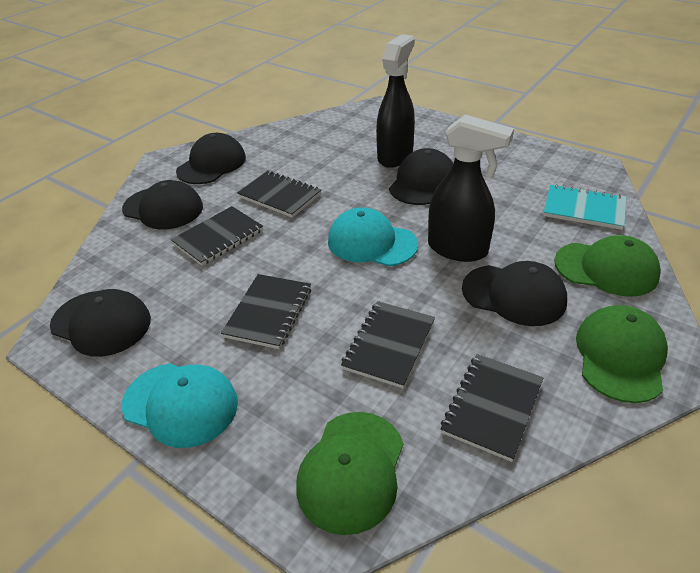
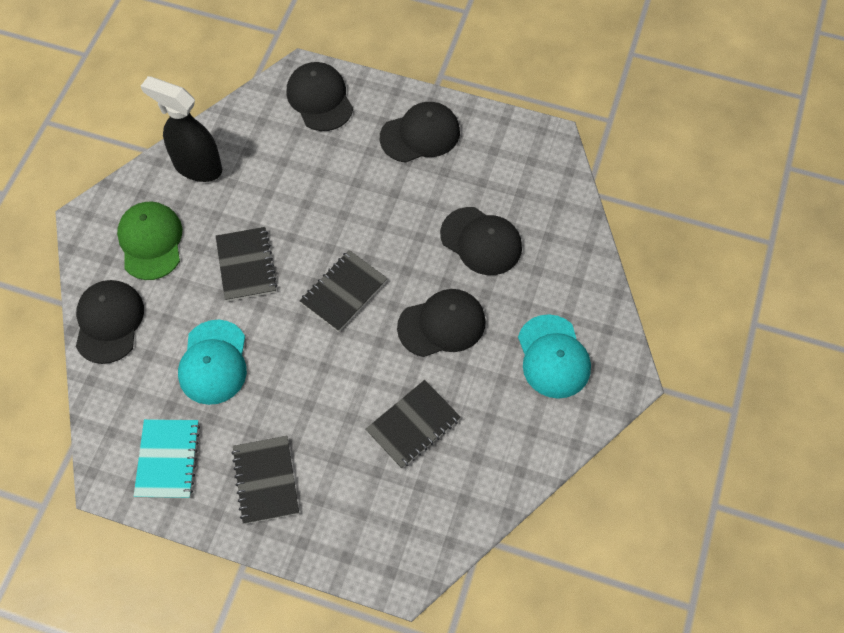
black notebook: 5 -> 4
black spray bottle: 2 -> 1
green cap: 3 -> 1

